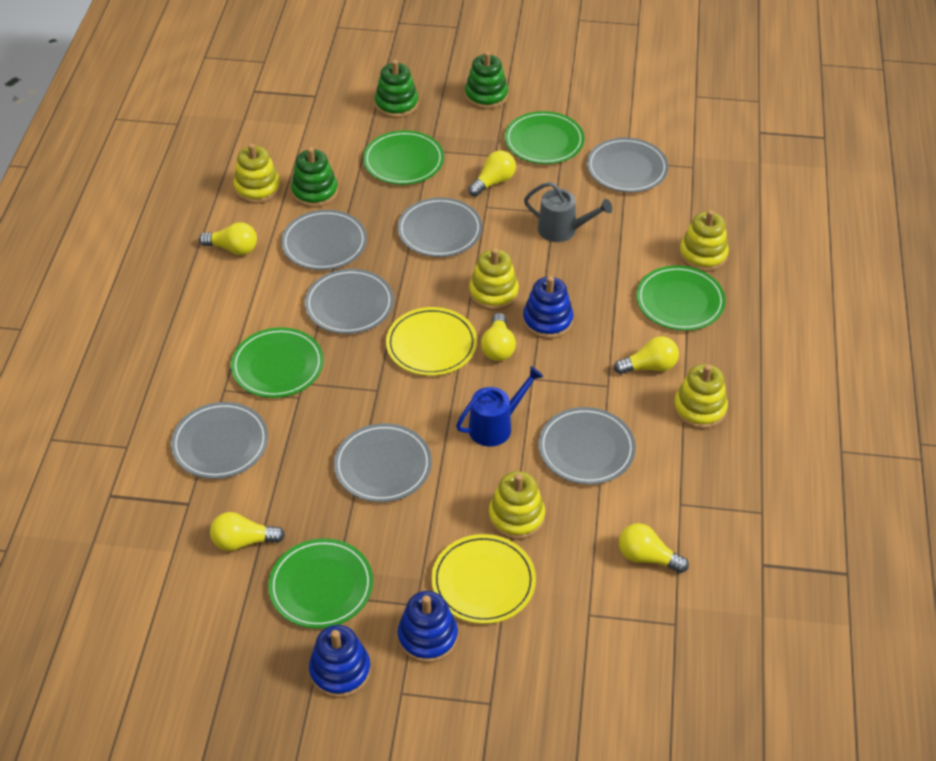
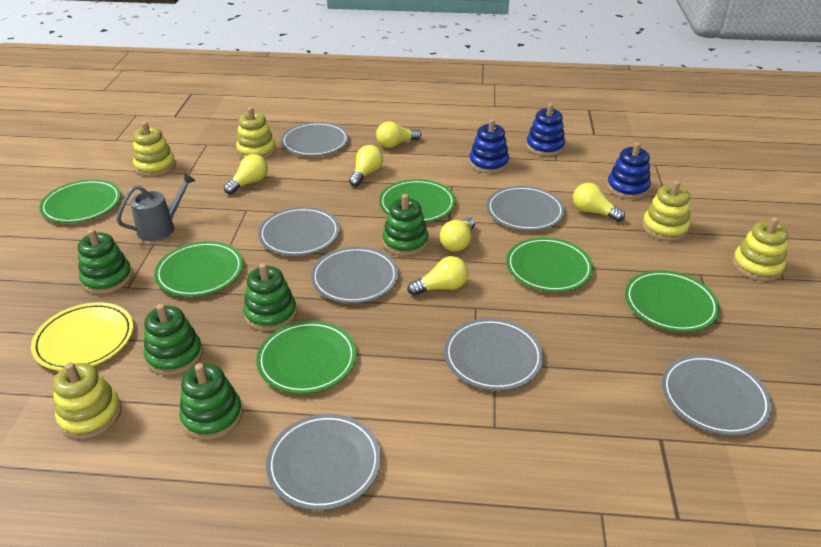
blue watering can: 1 -> 0
green plate: 5 -> 6
green stacking toy: 3 -> 5
yellow plate: 2 -> 1

